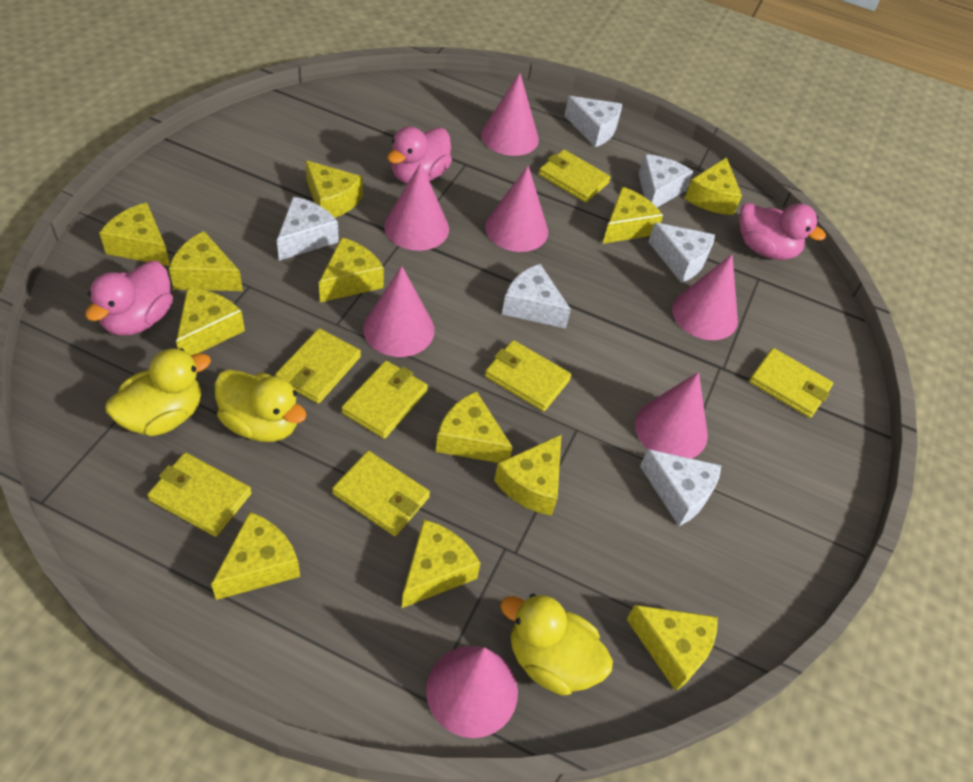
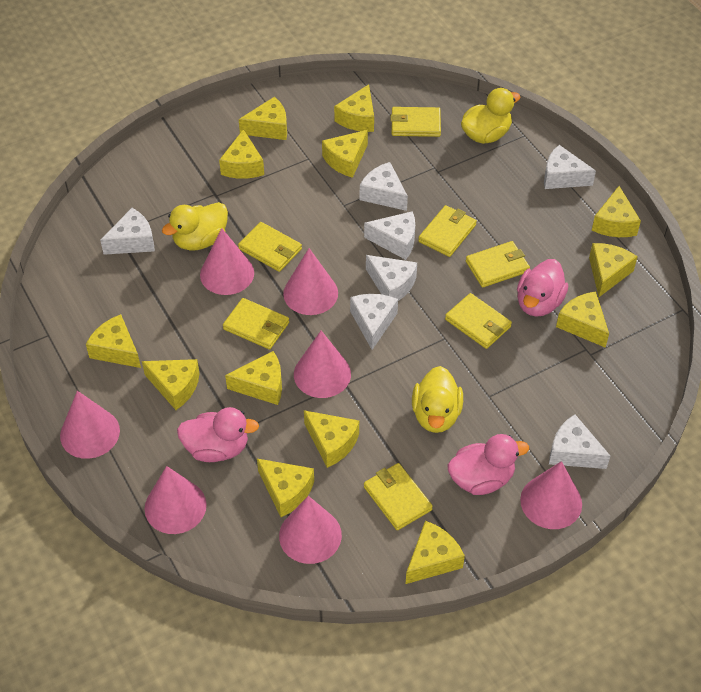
white cheese: 6 -> 7
yellow cheese: 12 -> 13

